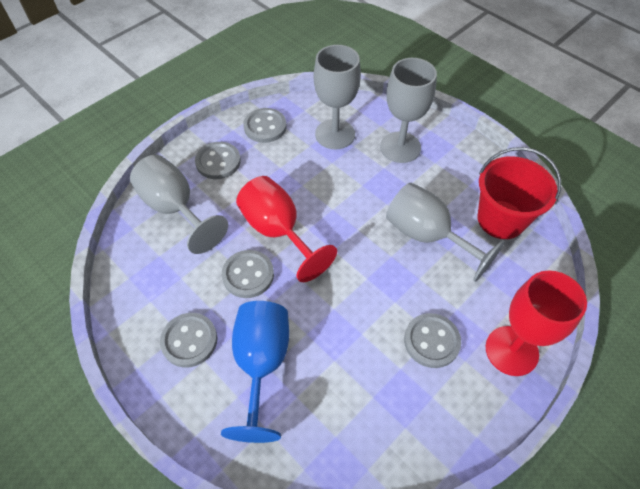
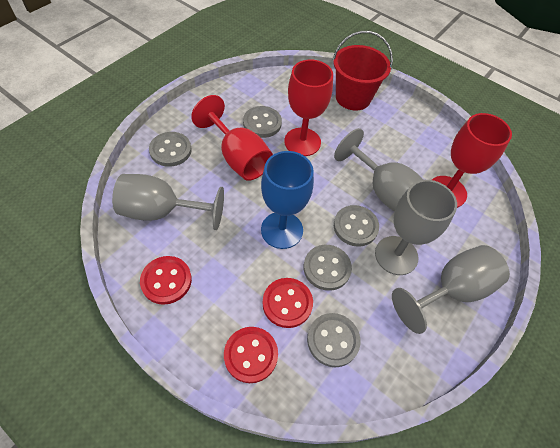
red button: 0 -> 3
red goblet: 2 -> 3

